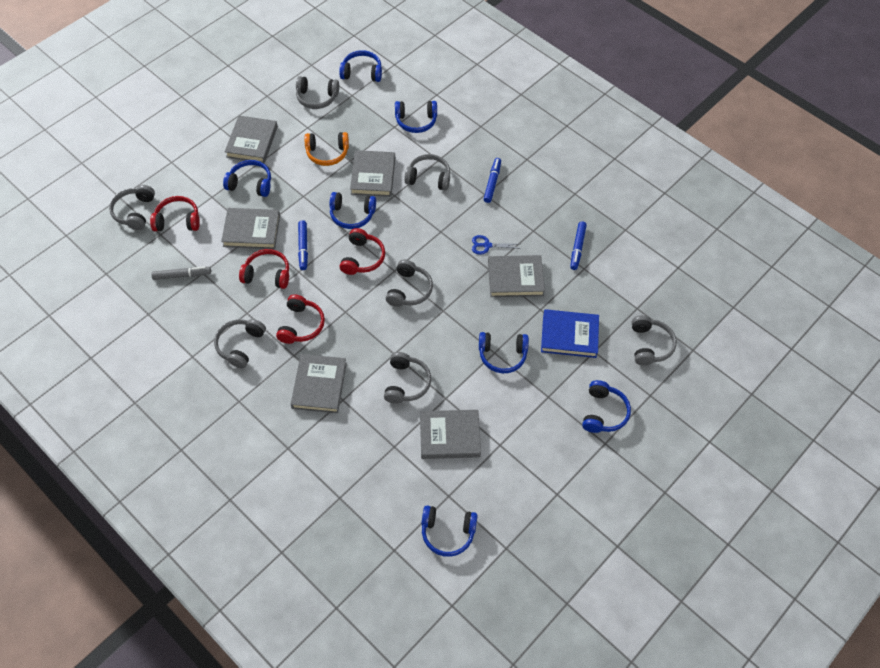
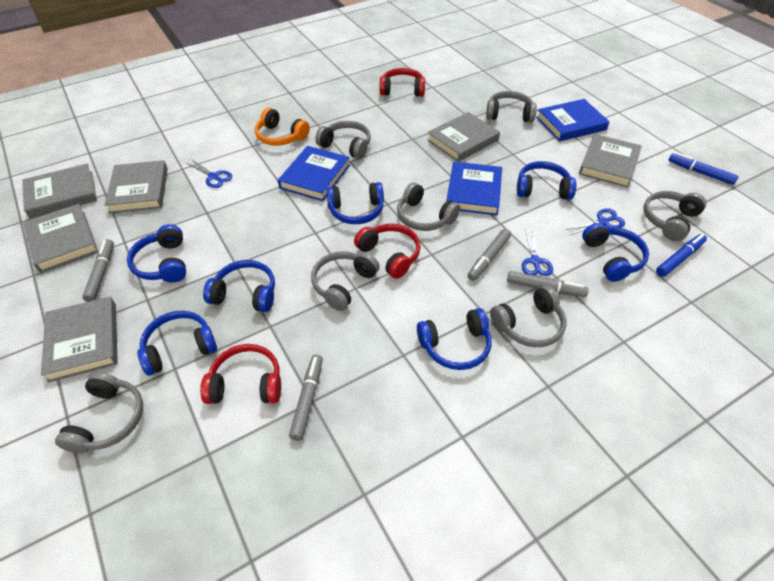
blue book: 1 -> 3
blue marker: 3 -> 2
blue scissors: 1 -> 3
grey marker: 1 -> 4
red headphones: 4 -> 3

